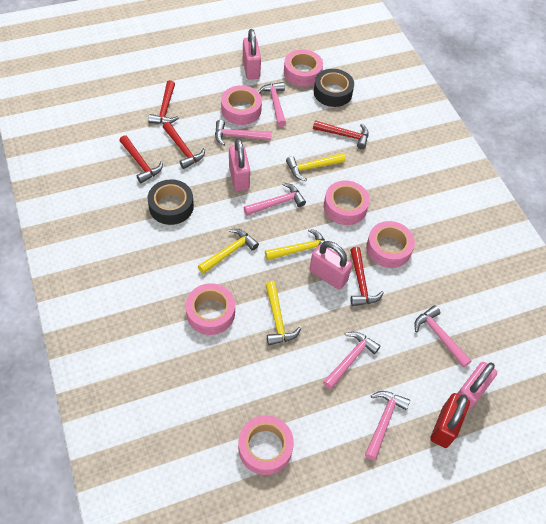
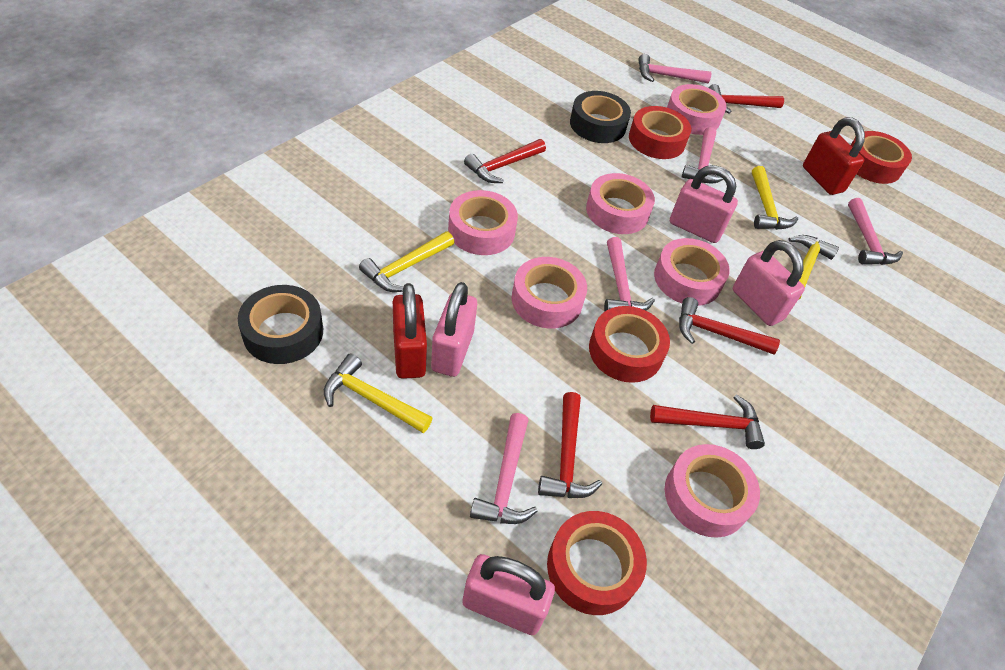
pink hammer: 6 -> 5
red padlock: 1 -> 2
red tape: 0 -> 4

